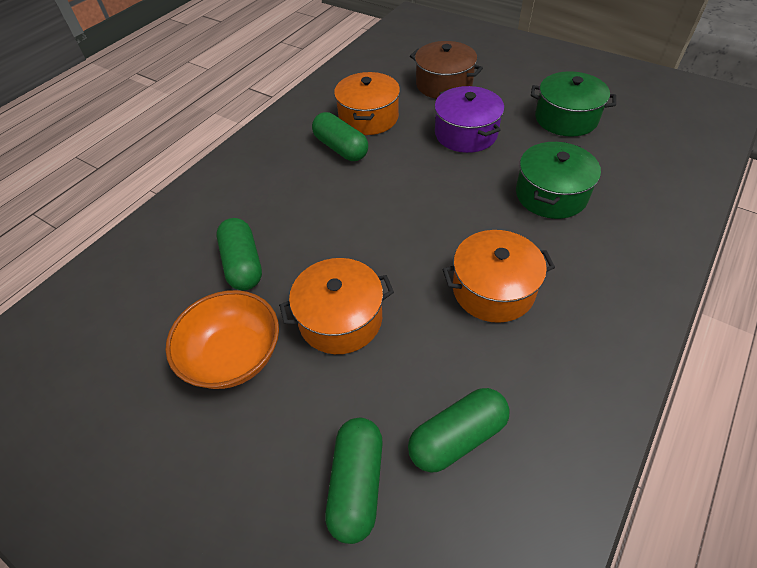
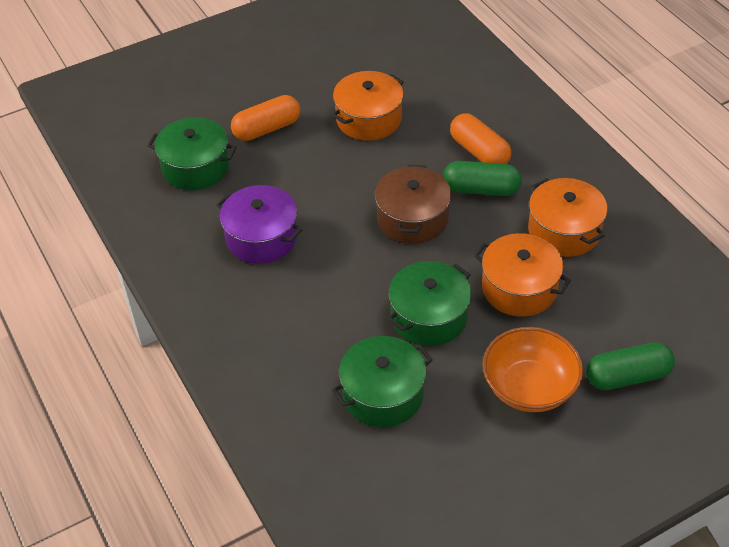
green capsule: 4 -> 2
green pot: 2 -> 3
orange capsule: 0 -> 2

